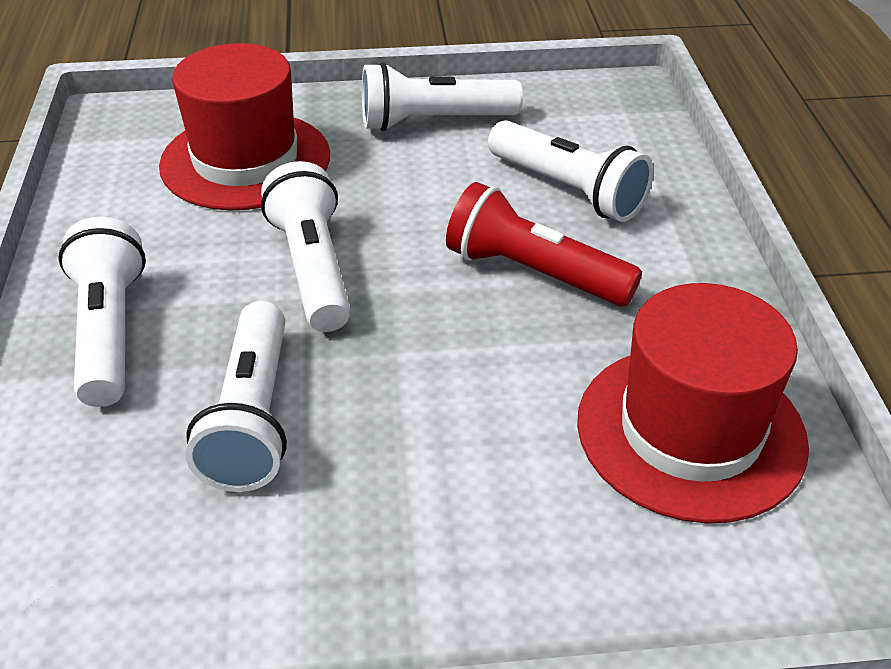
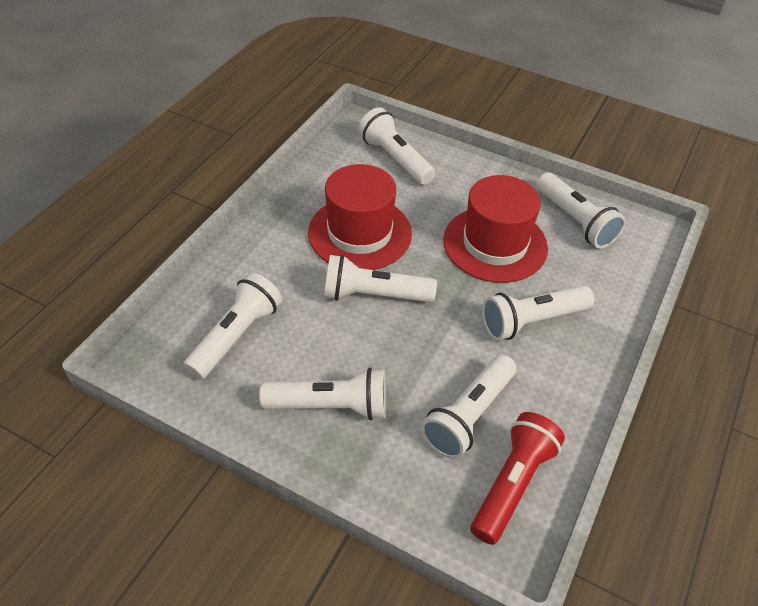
white flashlight: 5 -> 7

